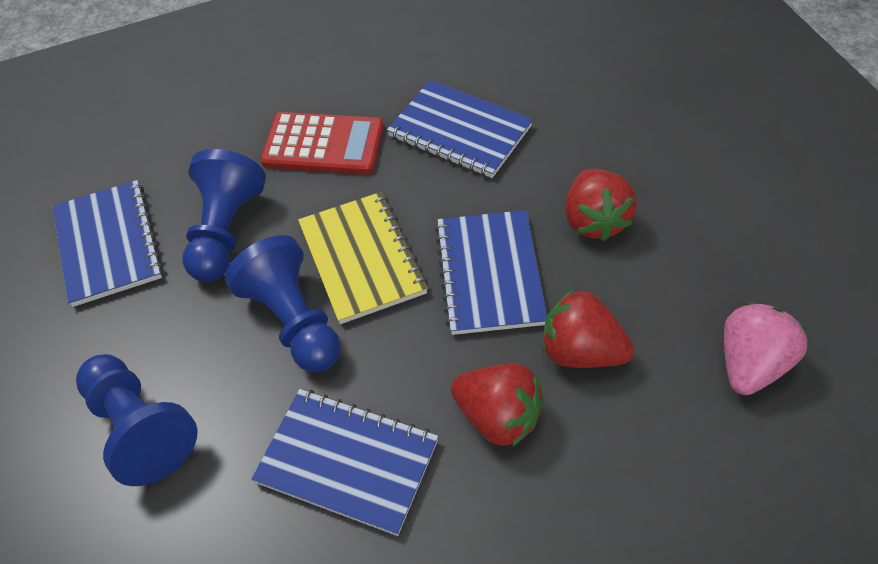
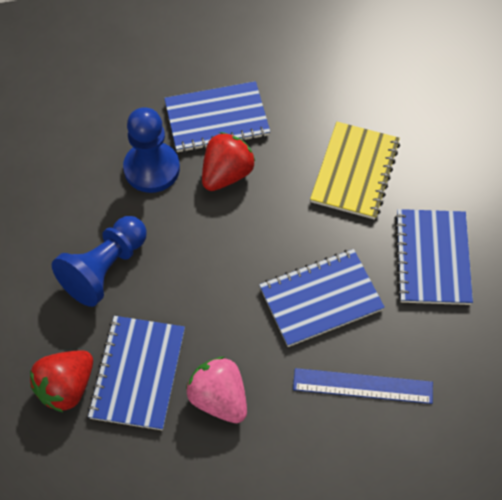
blue pawn: 3 -> 2
blue ruler: 0 -> 1
red calculator: 1 -> 0
red strawberry: 3 -> 2

